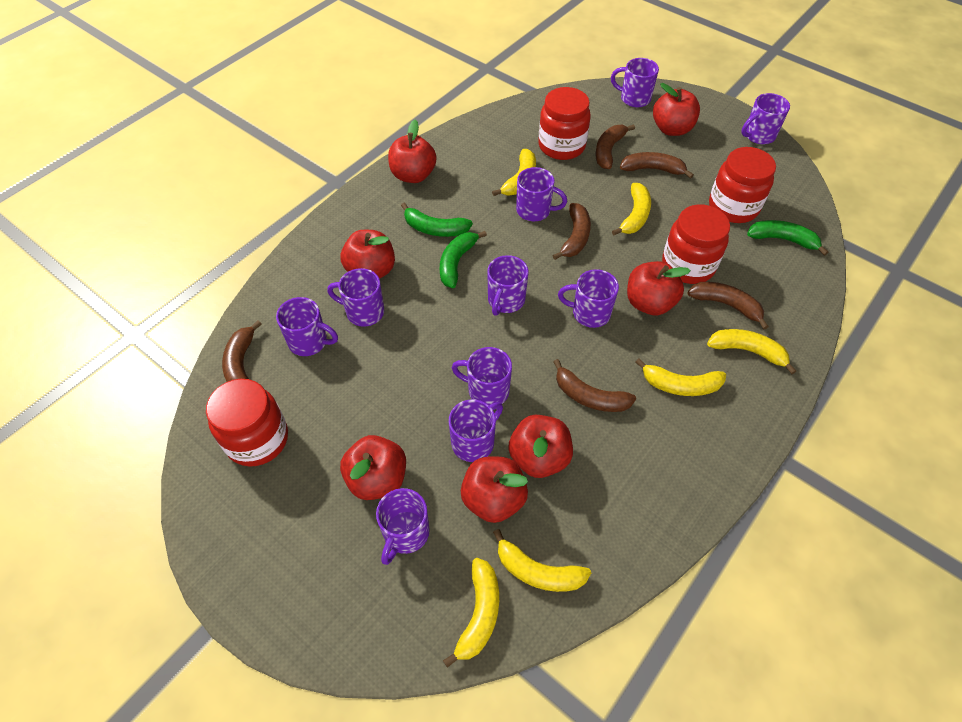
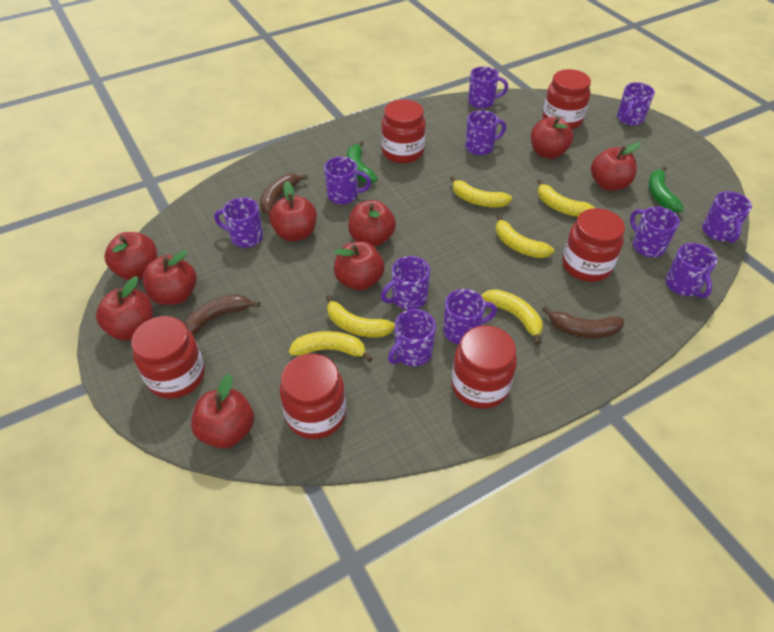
brown banana: 6 -> 3
green banana: 3 -> 2
purple mug: 10 -> 11
red apple: 7 -> 9
red jar: 4 -> 6

